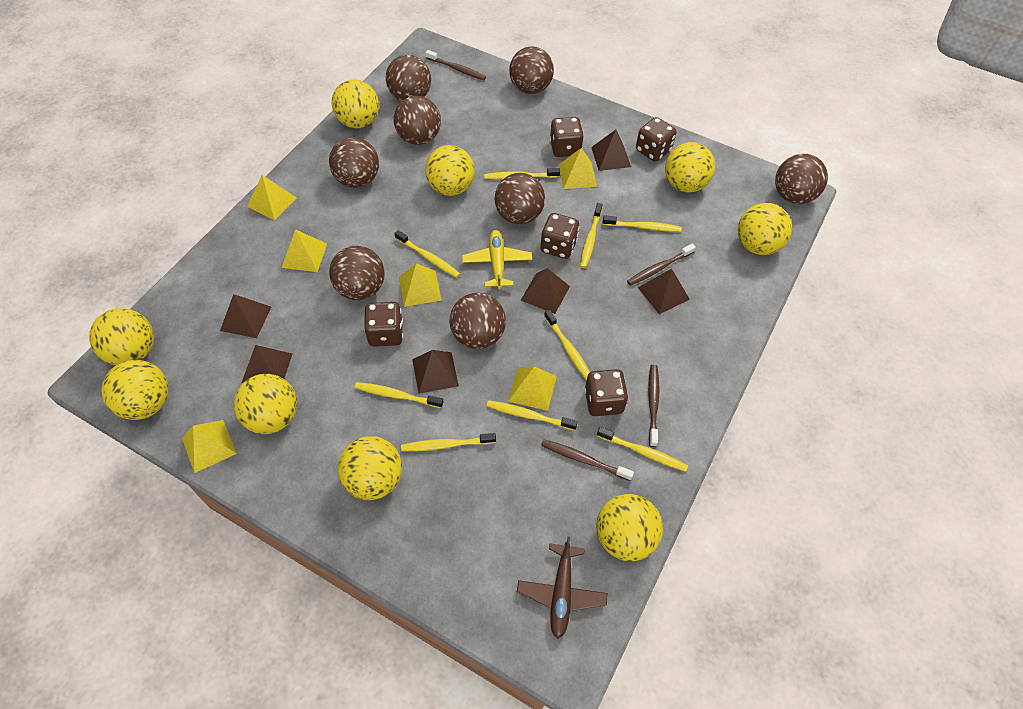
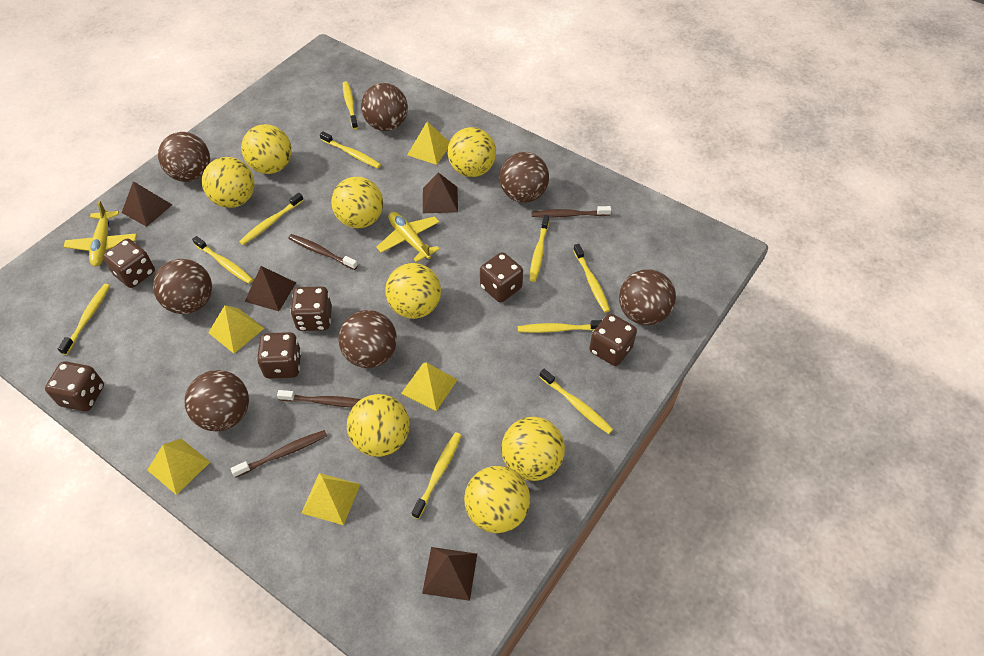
brown ball: 8 -> 7
brown dice: 5 -> 6
brown plane: 1 -> 0
brown pyramid: 6 -> 4
yellow ball: 9 -> 8
yellow plane: 1 -> 2
yellow pyramid: 6 -> 5
yellow toothbrush: 9 -> 10

